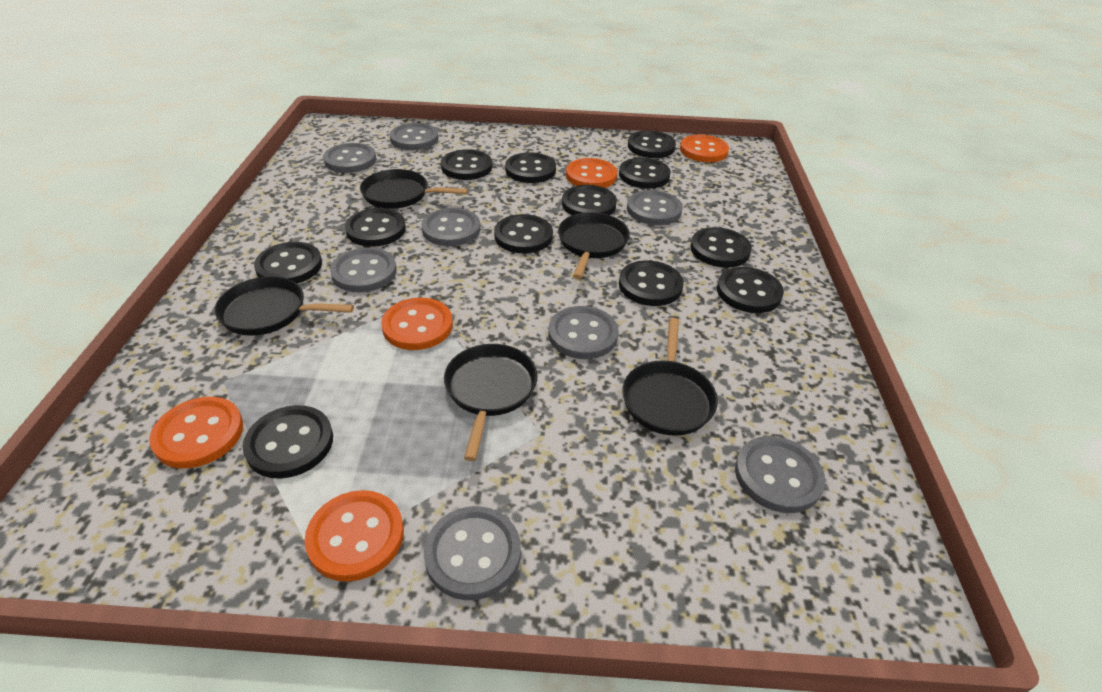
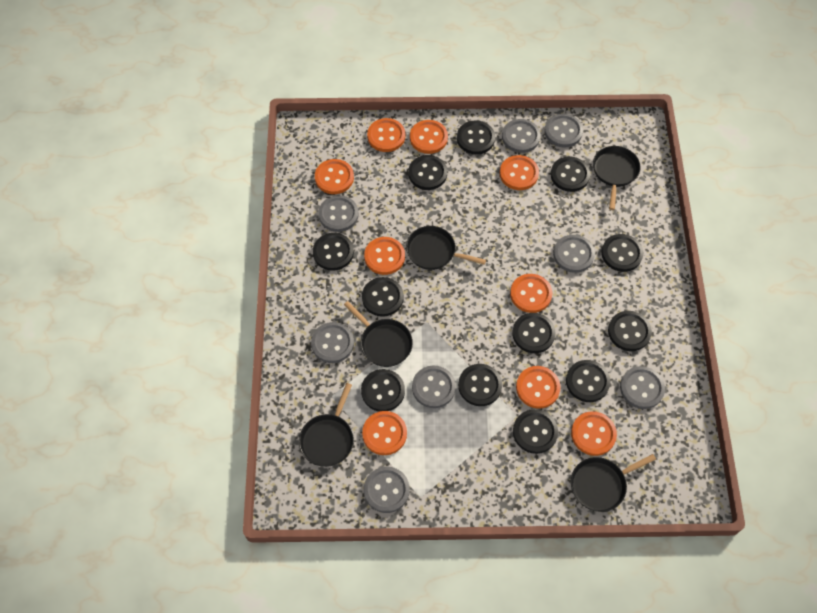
orange button: 5 -> 9

